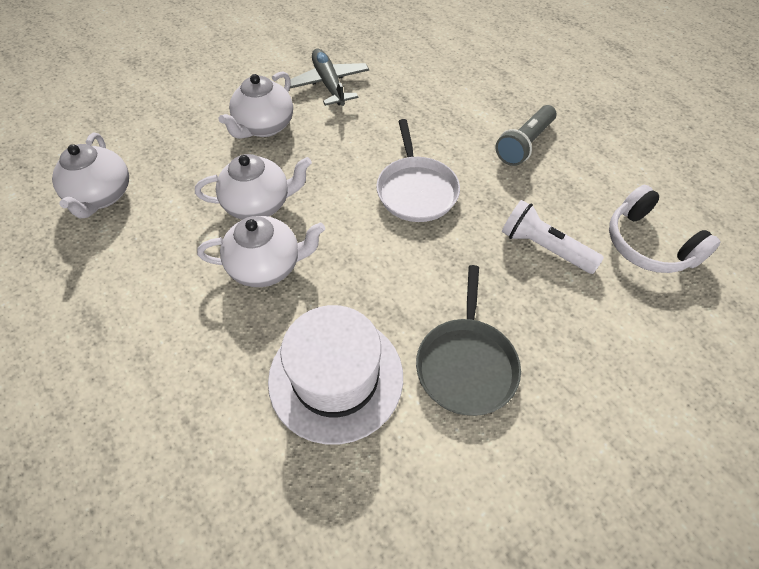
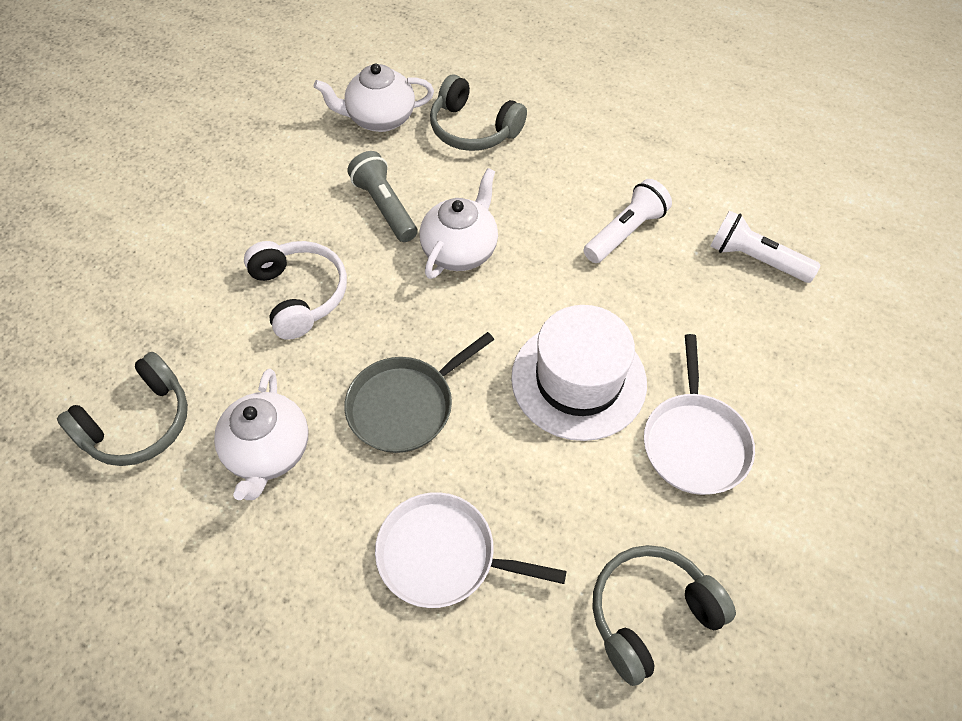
grey headphones: 0 -> 3
grey plane: 1 -> 0
white flashlight: 1 -> 2
white pan: 1 -> 2
white teapot: 4 -> 3

